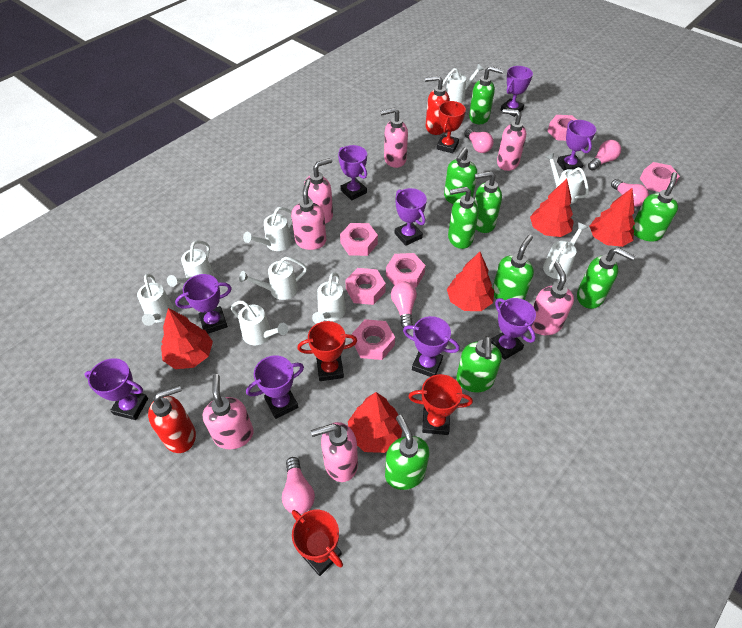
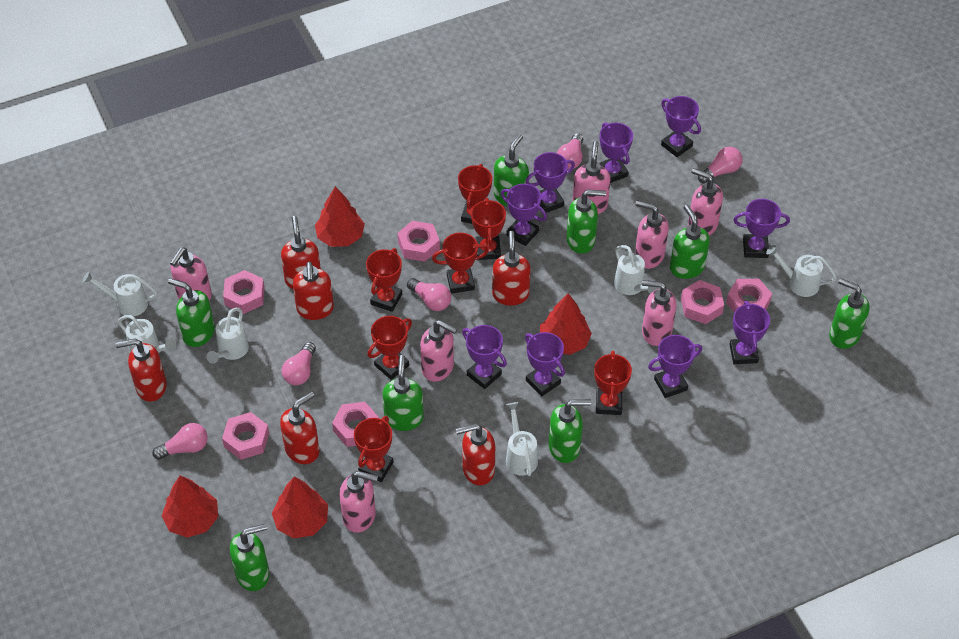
green soap dispenser: 9 -> 8
red soap dispenser: 2 -> 6
red tree: 5 -> 4
red trophy: 4 -> 7
white watering can: 9 -> 6

